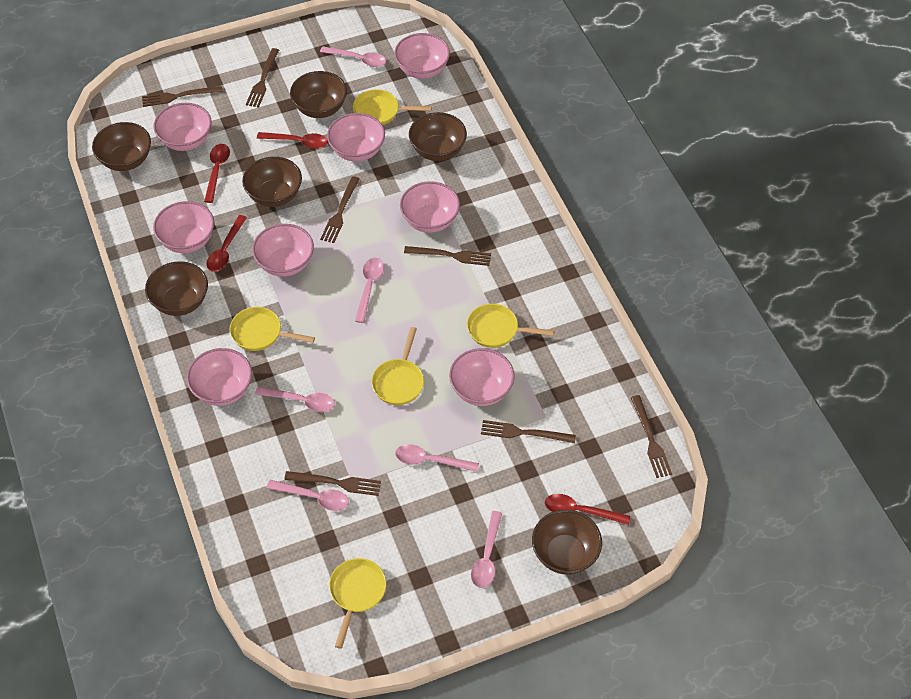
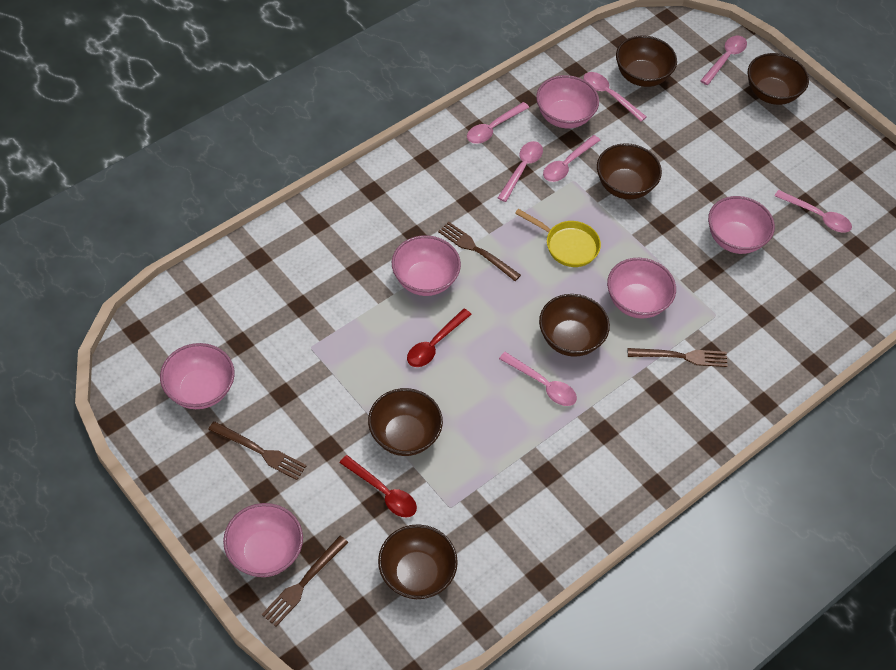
brown fork: 7 -> 4
pink bowl: 8 -> 6
pink spoon: 6 -> 7
red spoon: 4 -> 2
yellow pan: 5 -> 1

